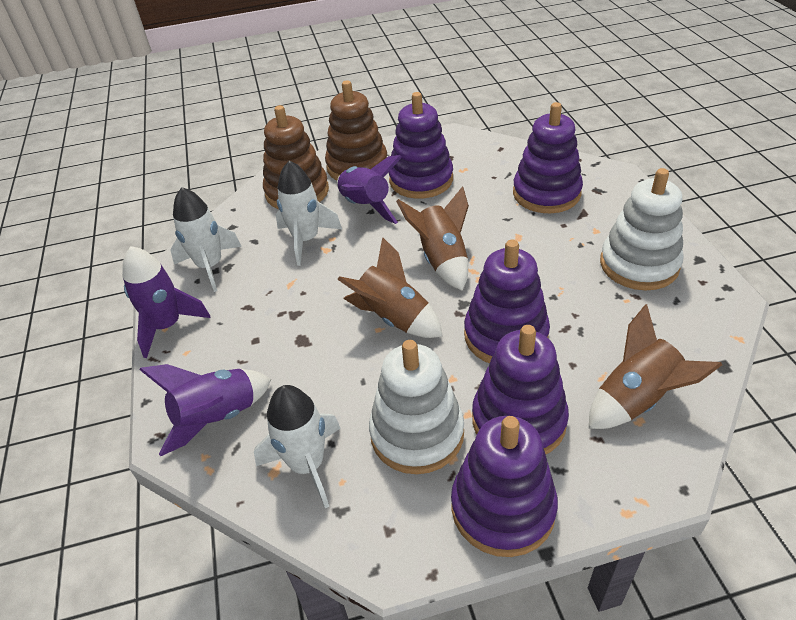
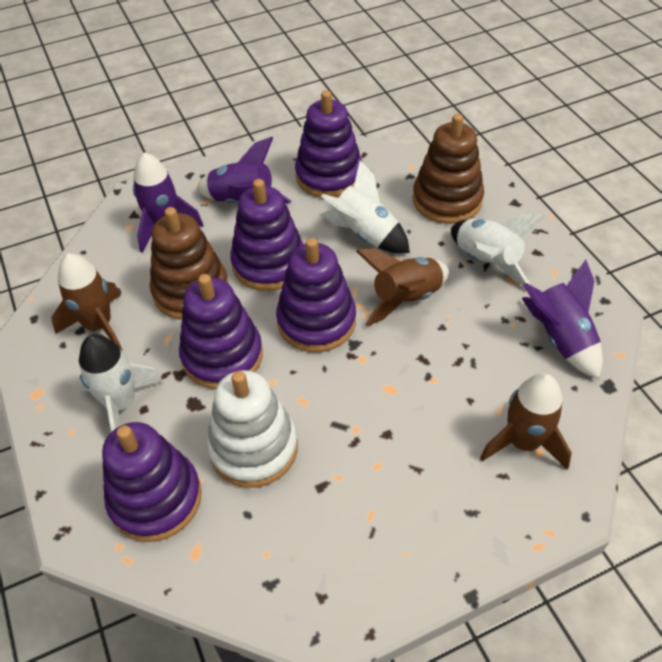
white stacking toy: 2 -> 1

